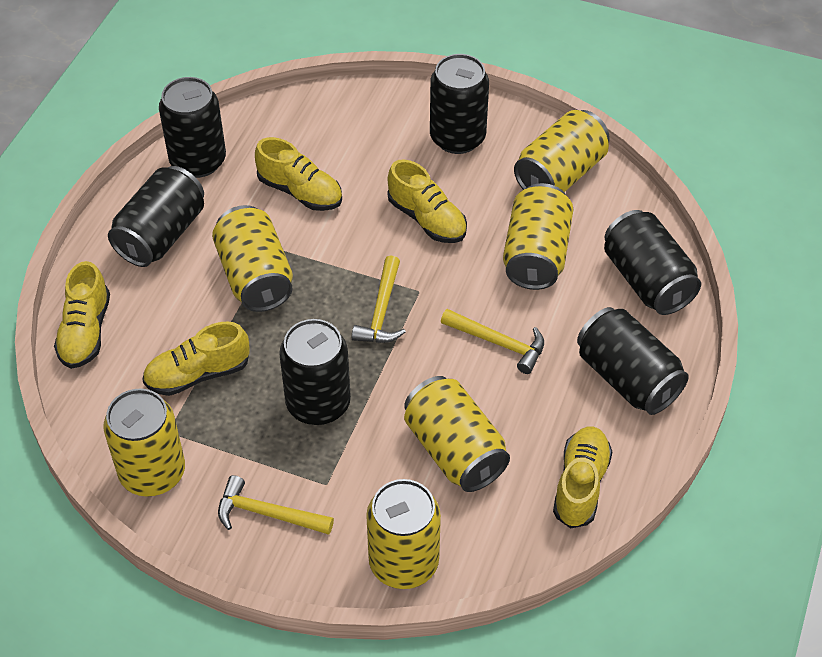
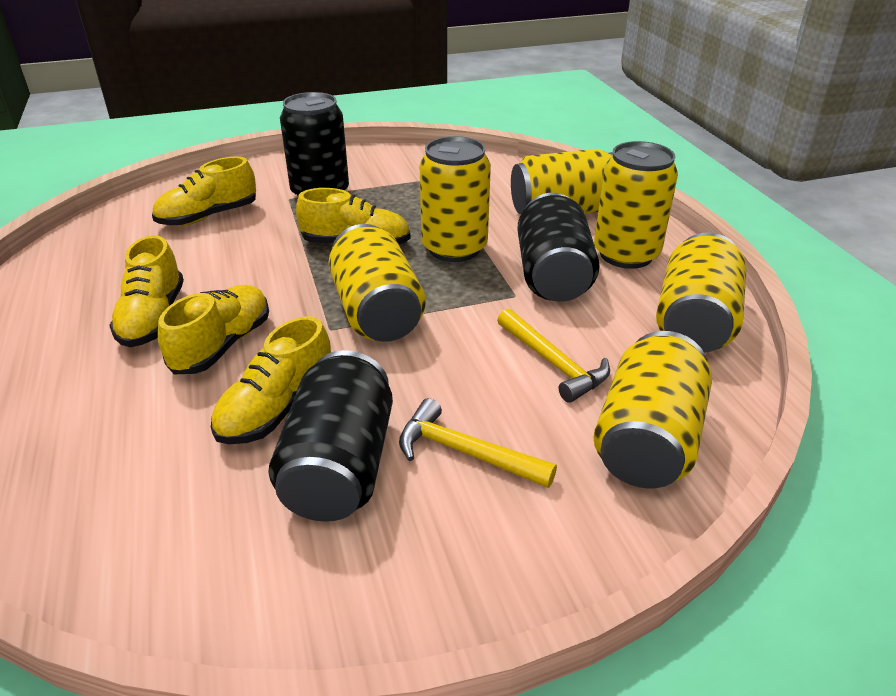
black can: 6 -> 3
yellow hammer: 3 -> 2

